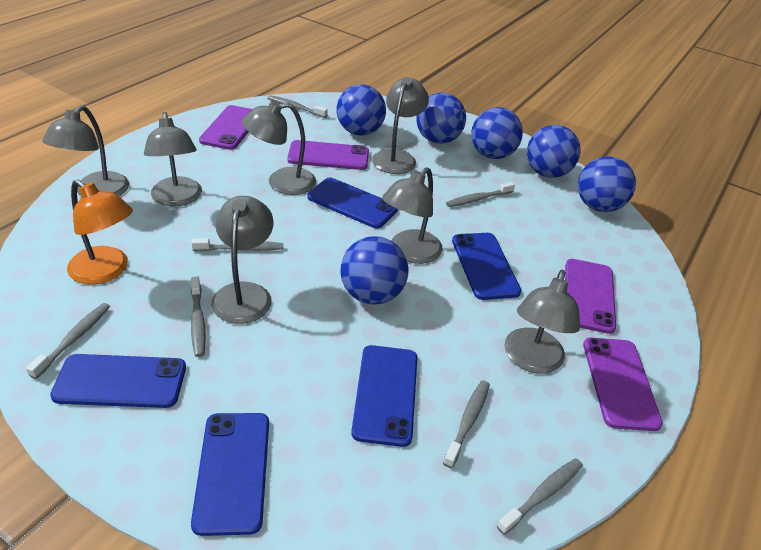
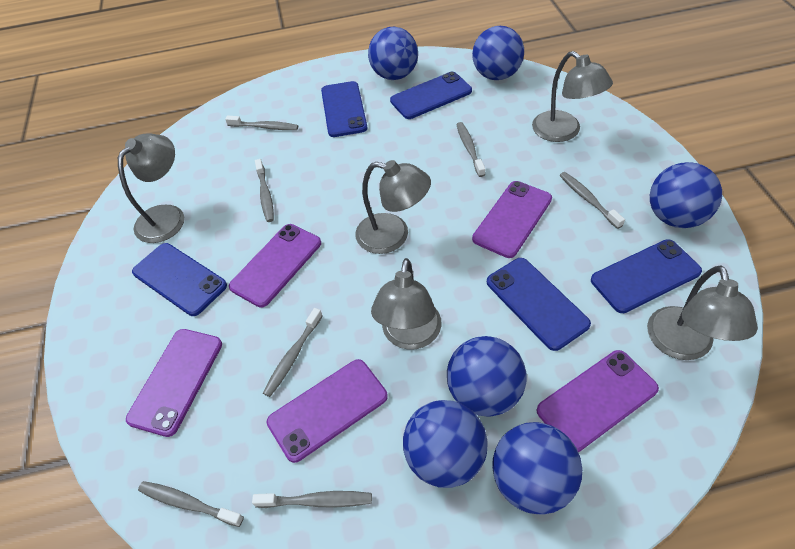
grey lamp: 7 -> 5
orange lamp: 1 -> 0
purple phone: 4 -> 5

